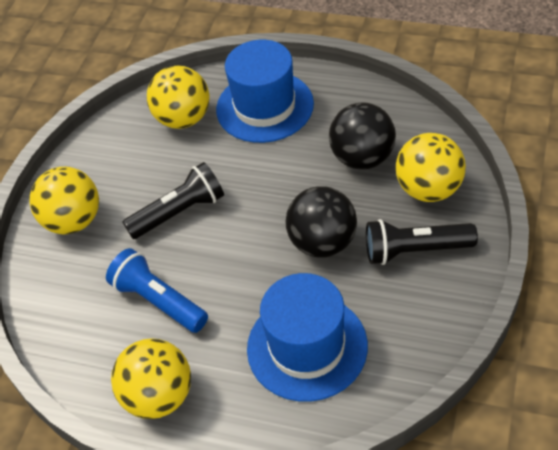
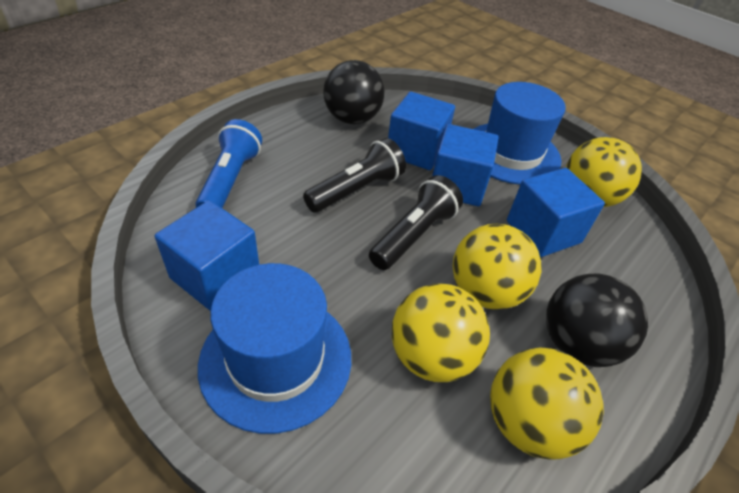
blue cube: 0 -> 4

